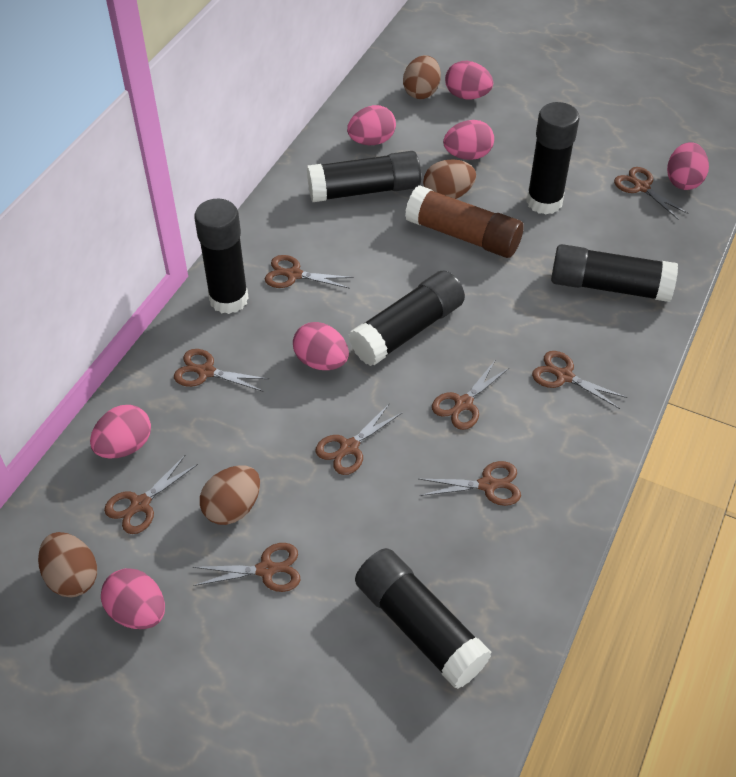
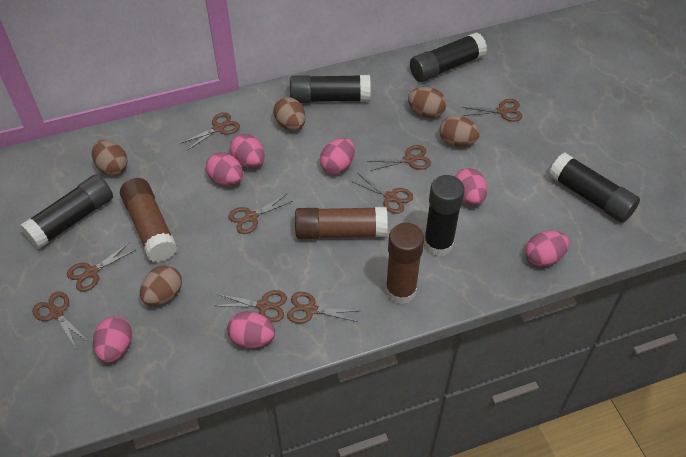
black glue stick: 6 -> 5
brown egg: 4 -> 5
brown glue stick: 1 -> 3

